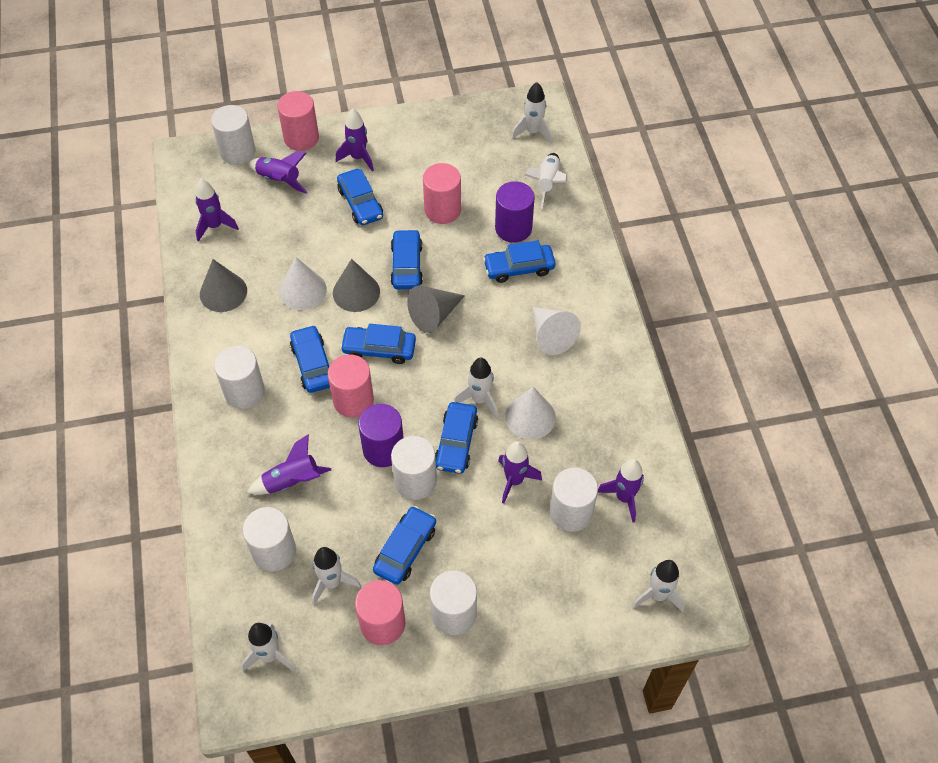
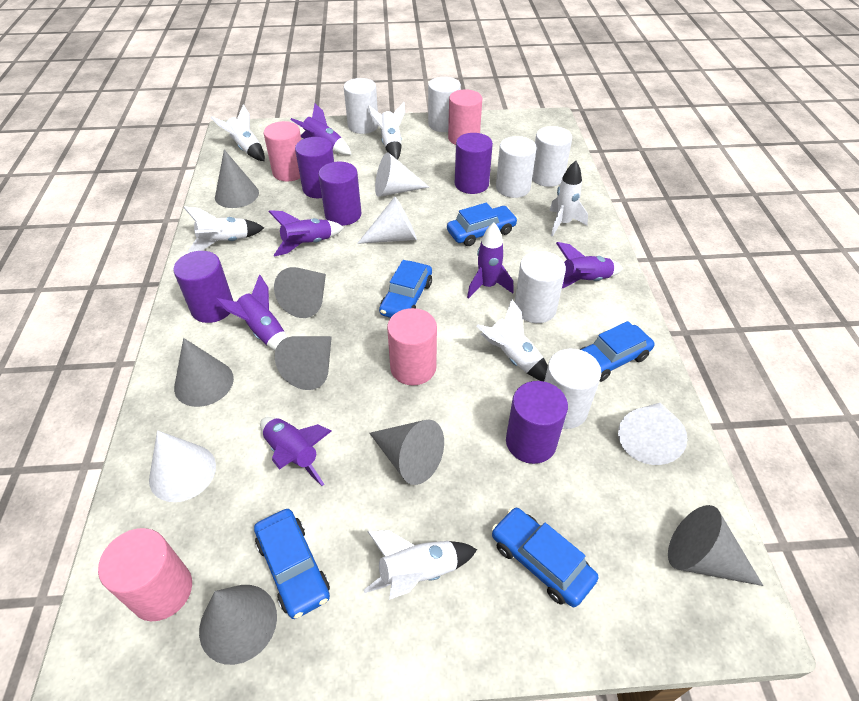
blue car: 7 -> 5
grey cone: 3 -> 7
purple cylinder: 2 -> 5
white cone: 3 -> 4

